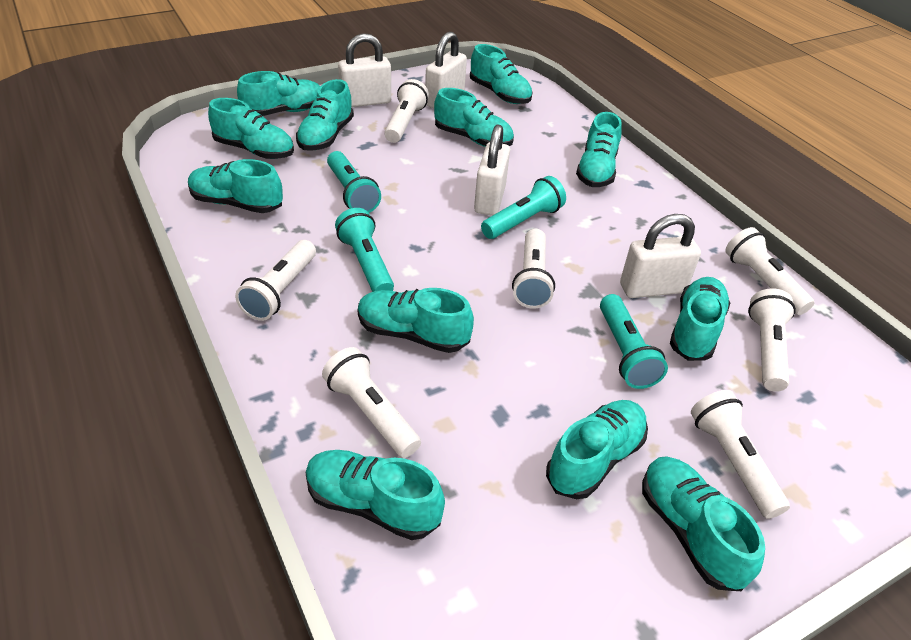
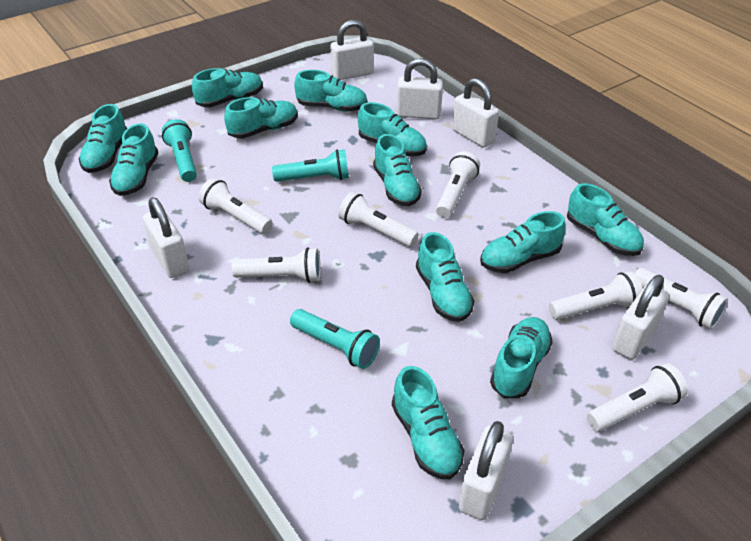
turquoise flashlight: 4 -> 3
white padlock: 4 -> 6

